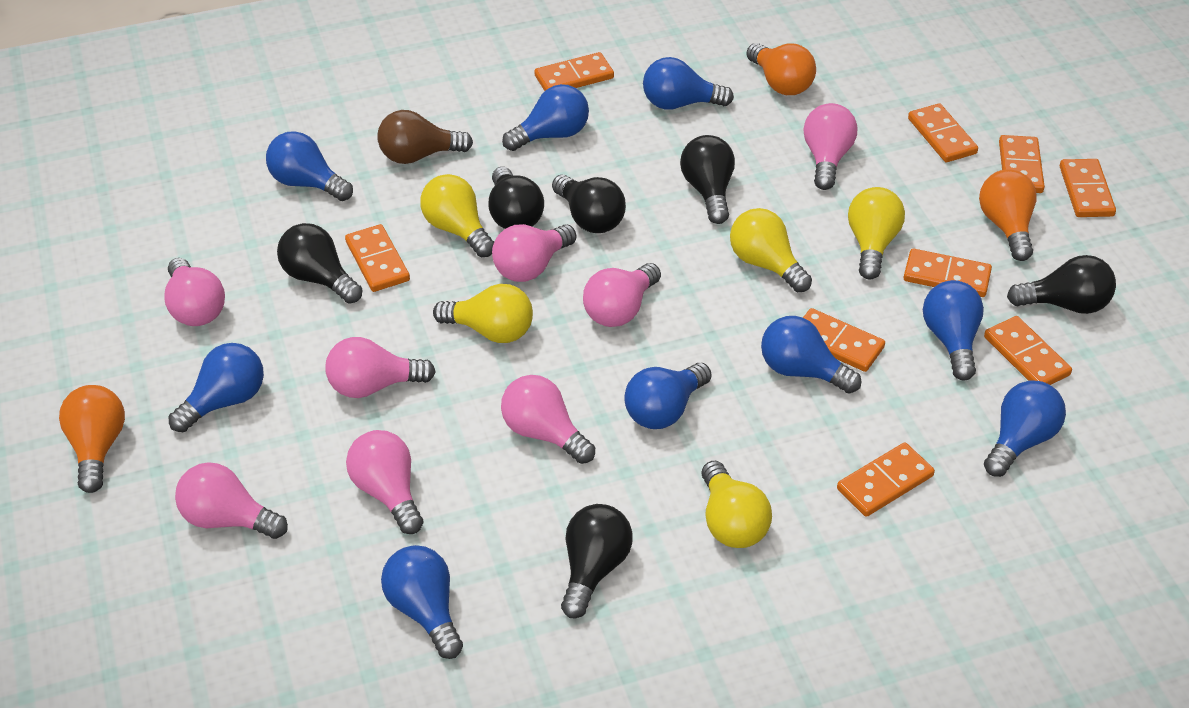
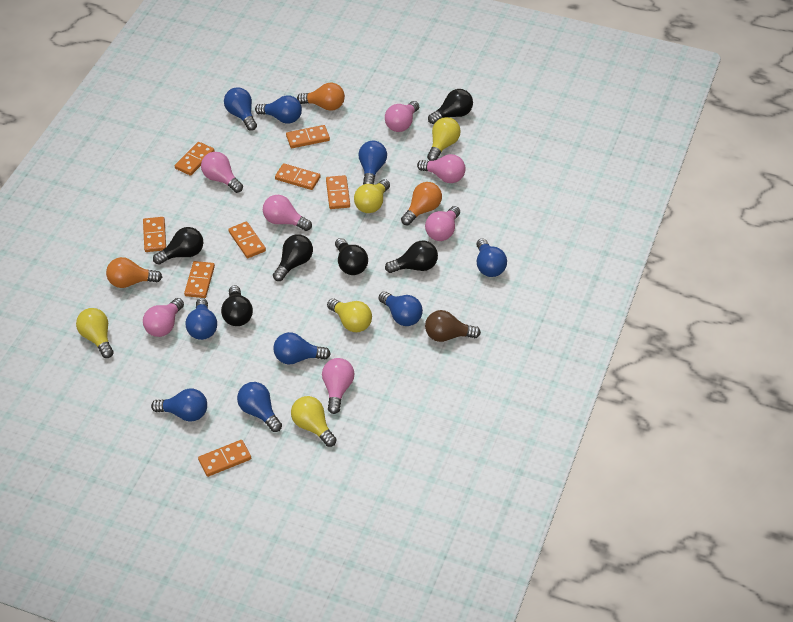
orange domino: 9 -> 8
pink light bulb: 8 -> 7

